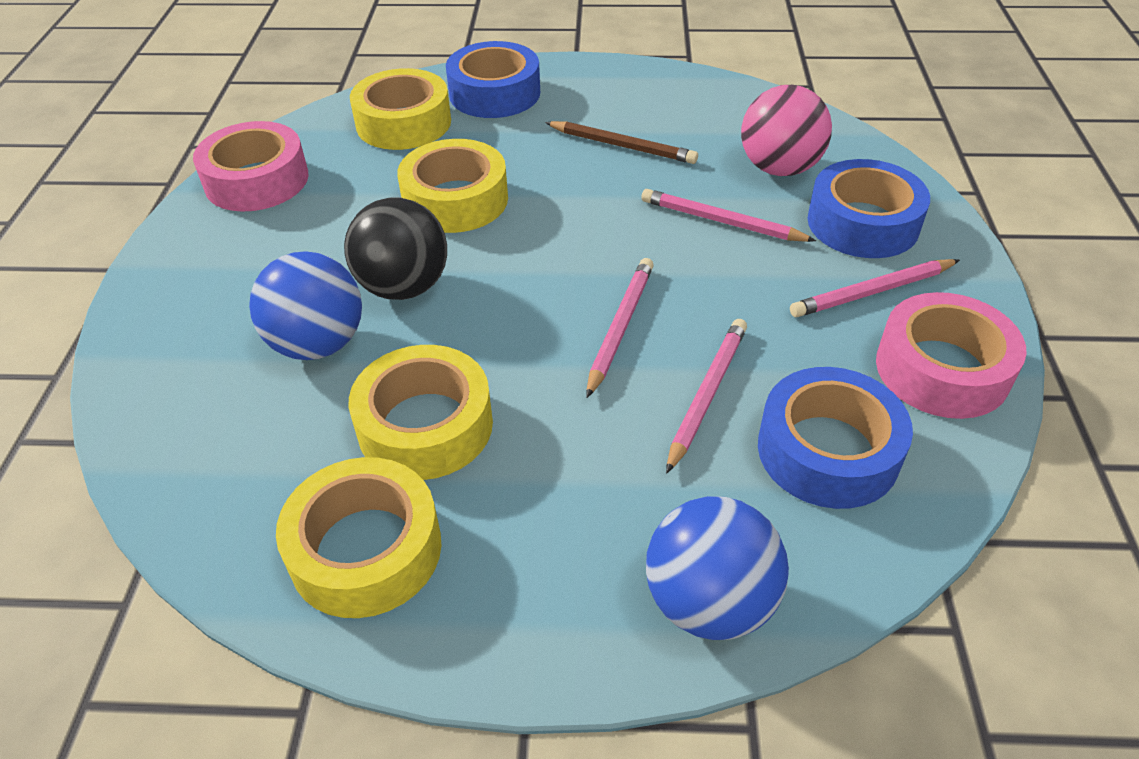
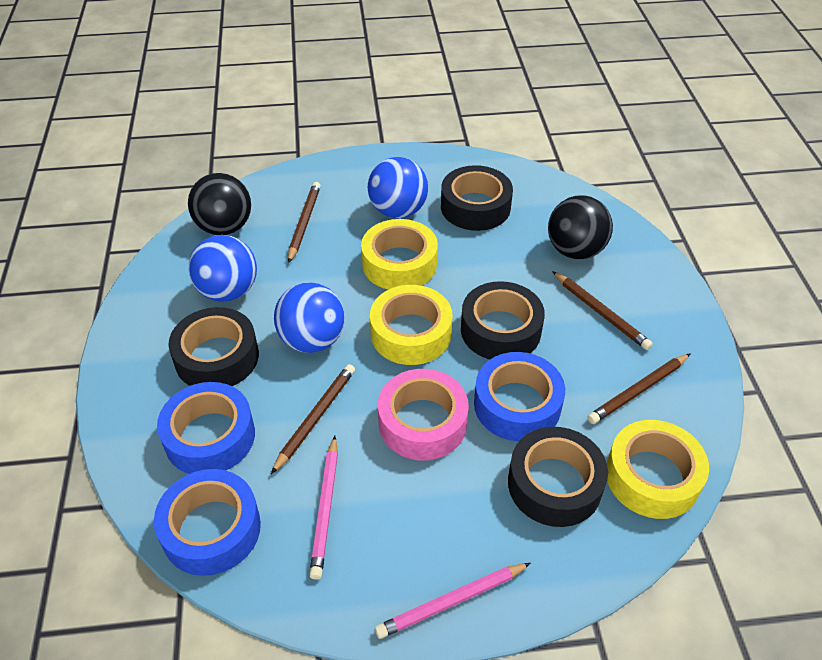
black ball: 1 -> 2
black tape: 0 -> 4
blue ball: 2 -> 3
brown pencil: 1 -> 4
pink ball: 1 -> 0
pink pencil: 4 -> 2
pink tape: 2 -> 1
yellow tape: 4 -> 3

